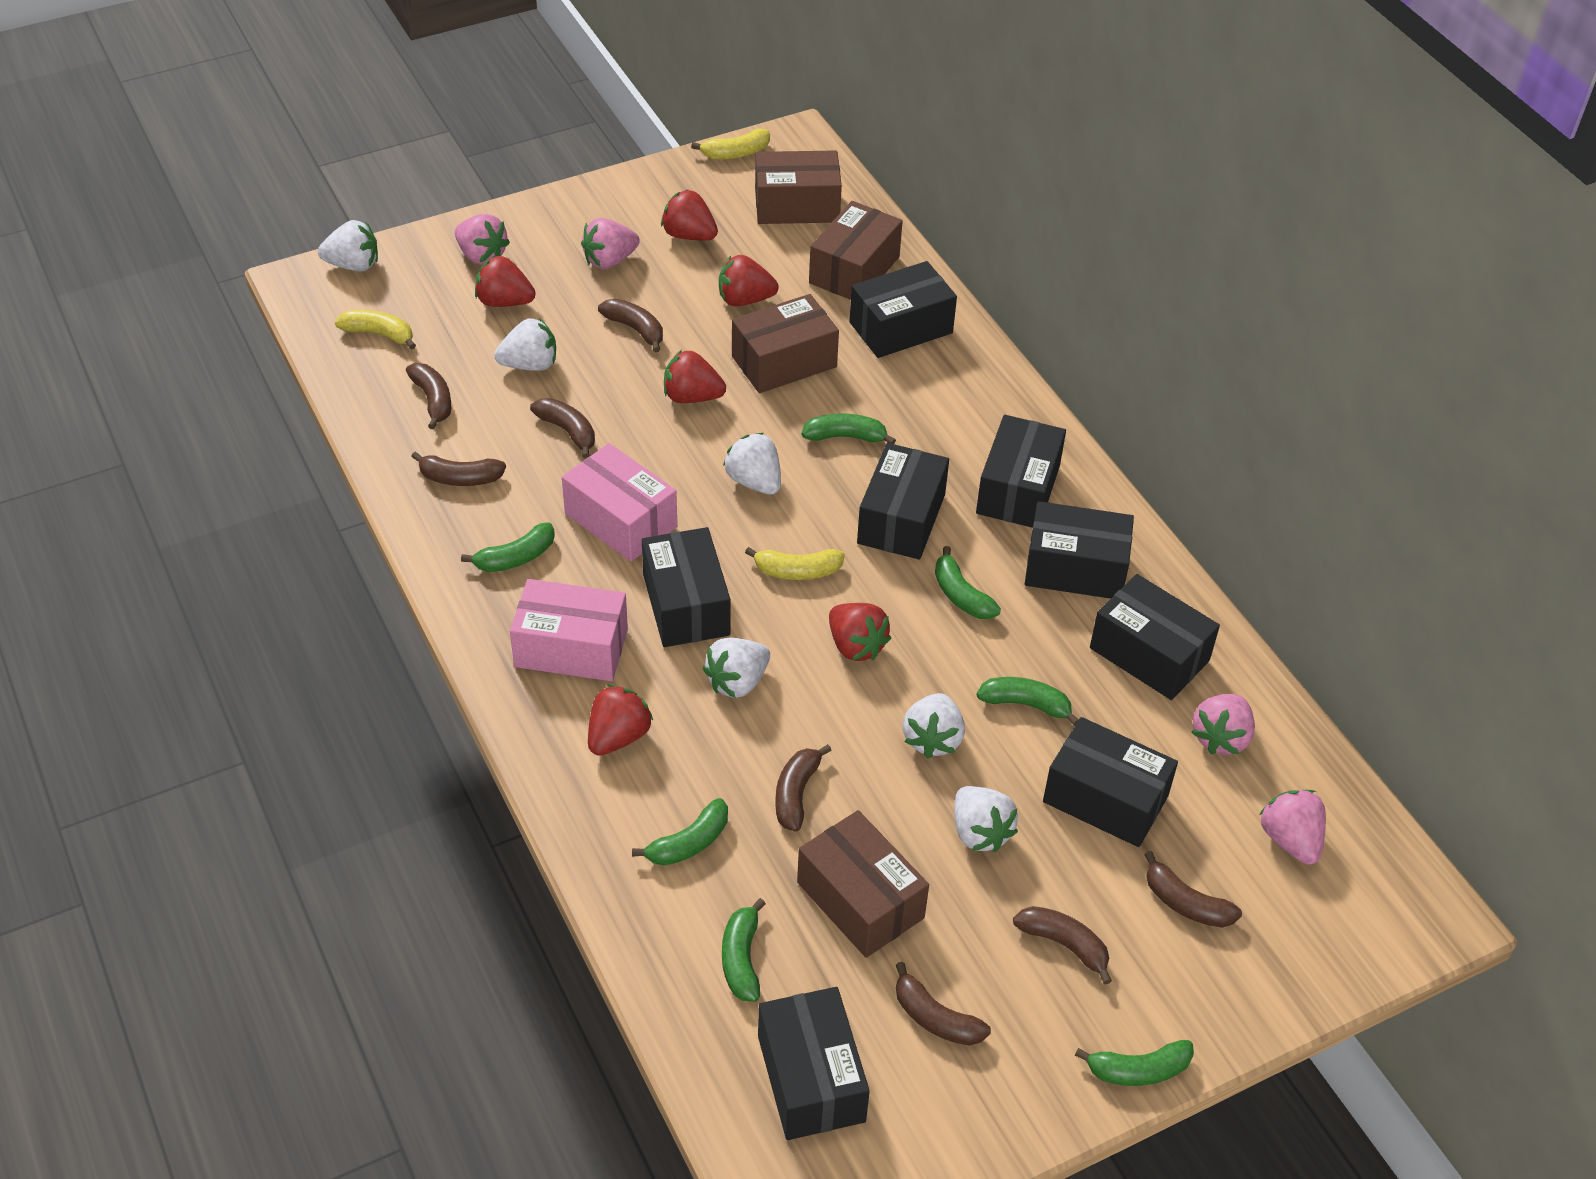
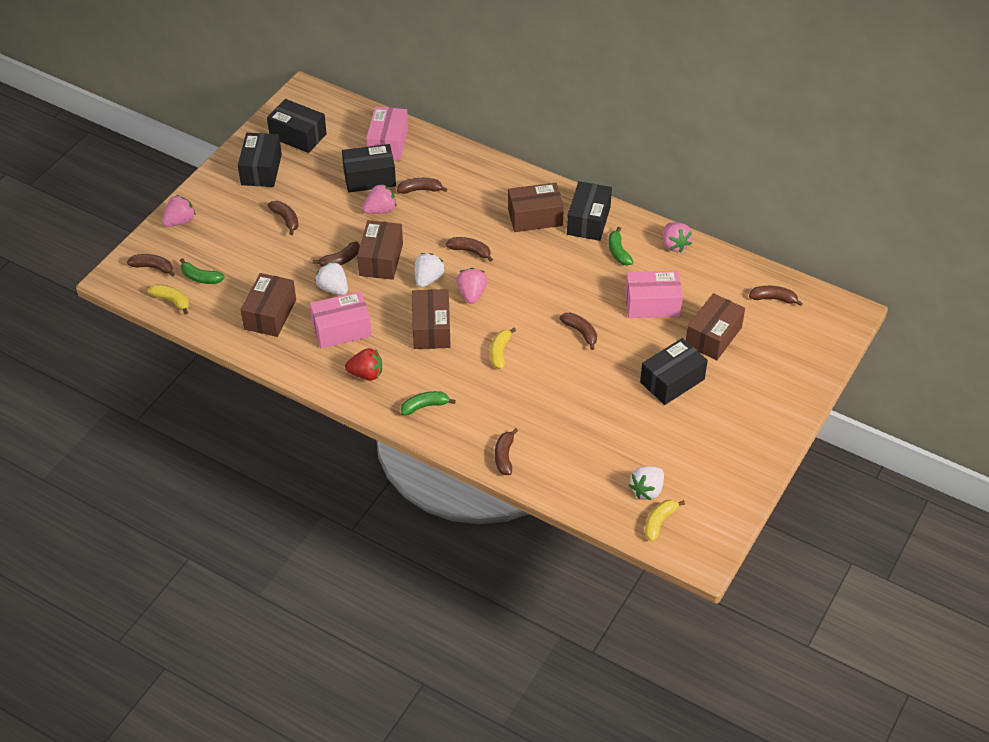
black box: 8 -> 5
brown box: 4 -> 5
green banana: 7 -> 3
pink box: 2 -> 3
red strawberry: 6 -> 1
white strawberry: 6 -> 3

